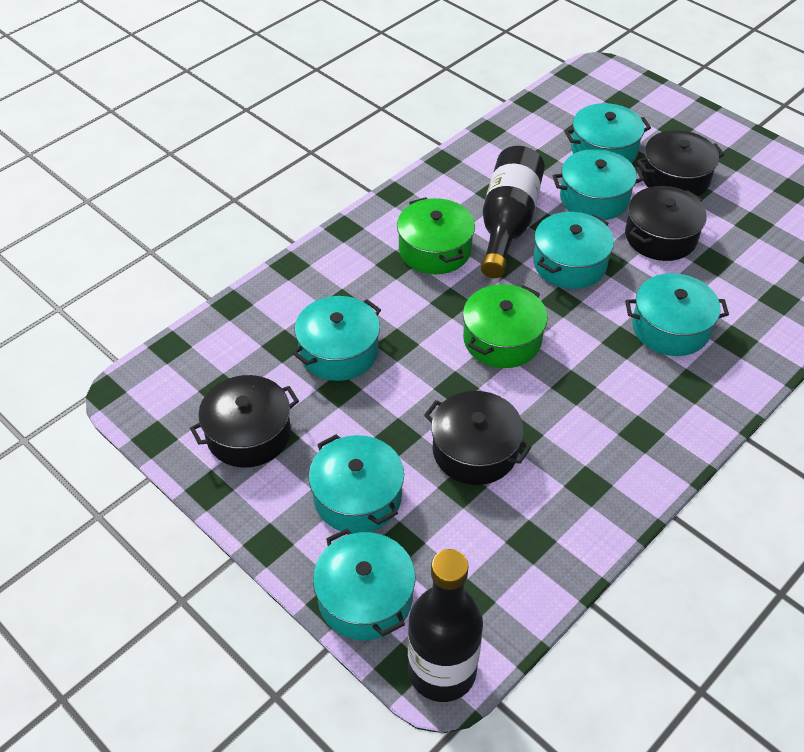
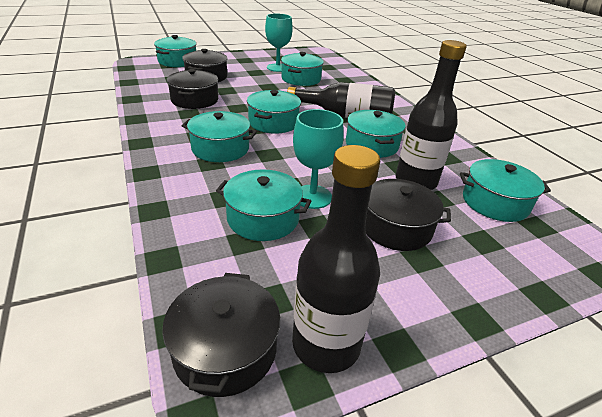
black bottle: 2 -> 3
green pot: 2 -> 0
turquoise goblet: 0 -> 2

